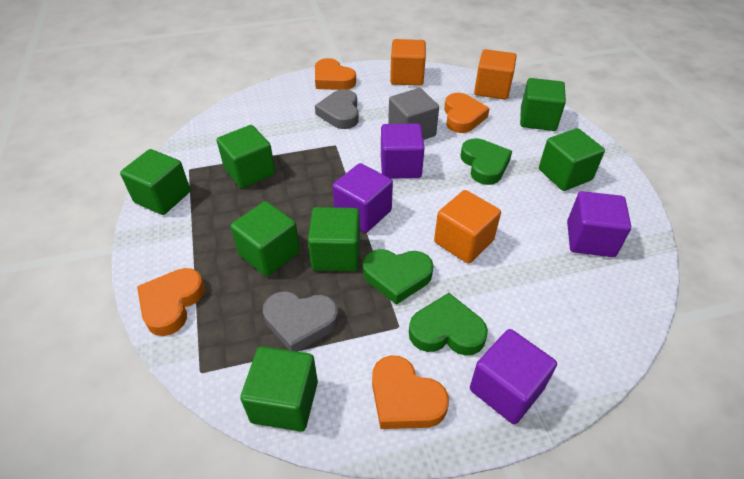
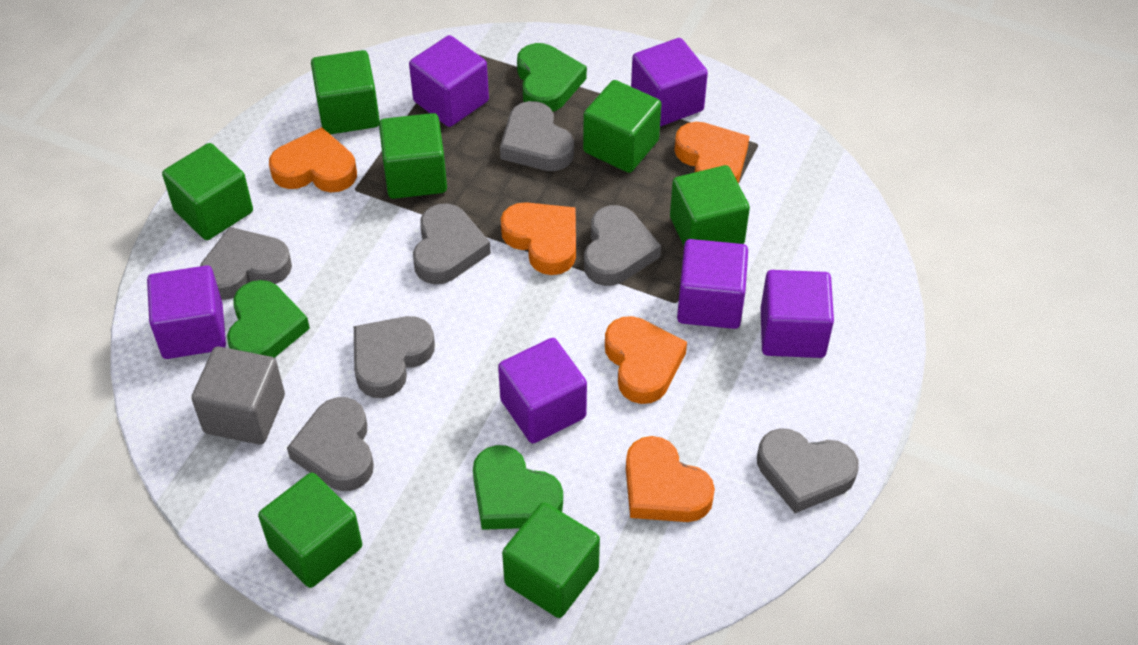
grey heart: 2 -> 7
orange cube: 3 -> 0
orange heart: 4 -> 5
purple cube: 4 -> 6

